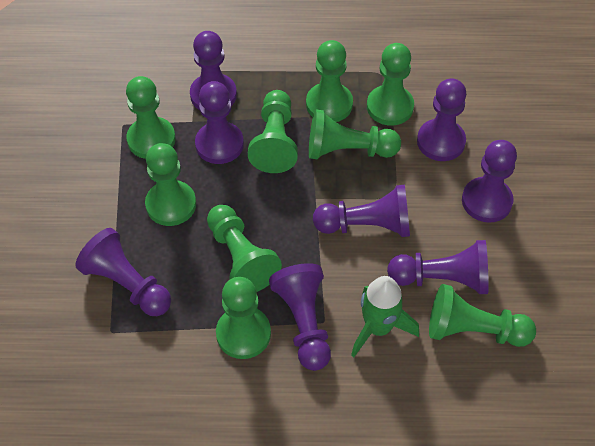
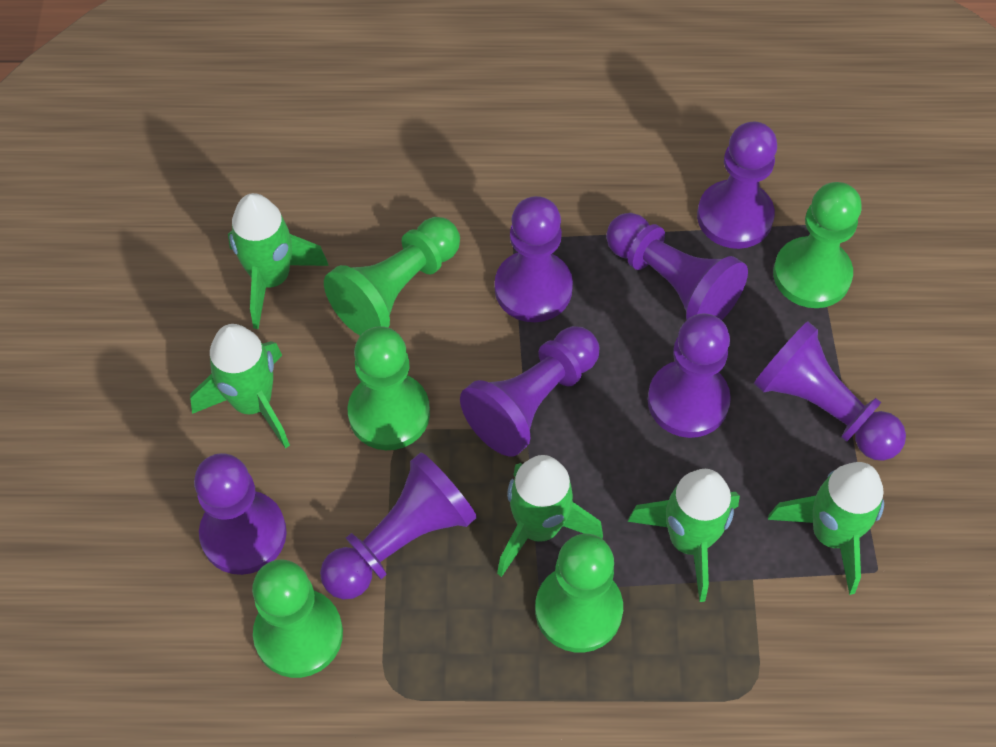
green pawn: 9 -> 5
green rocket: 1 -> 5

